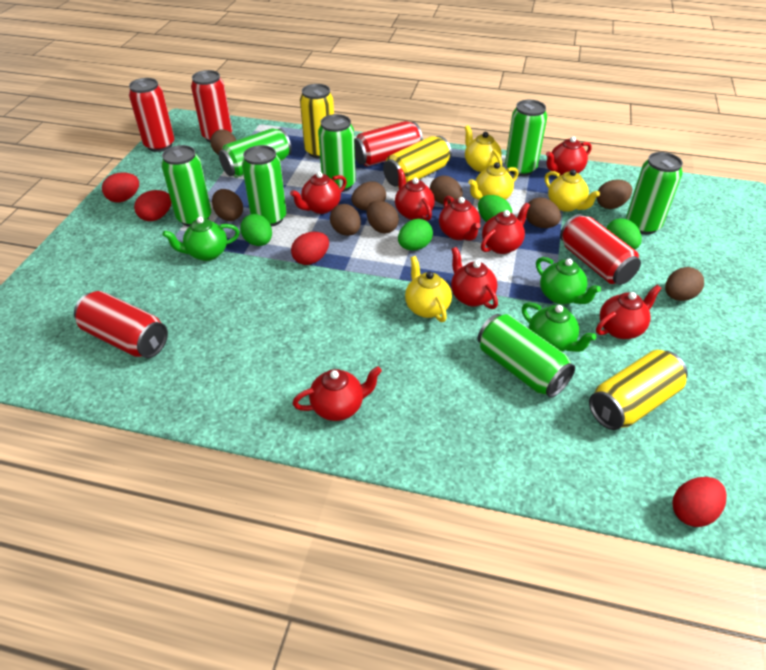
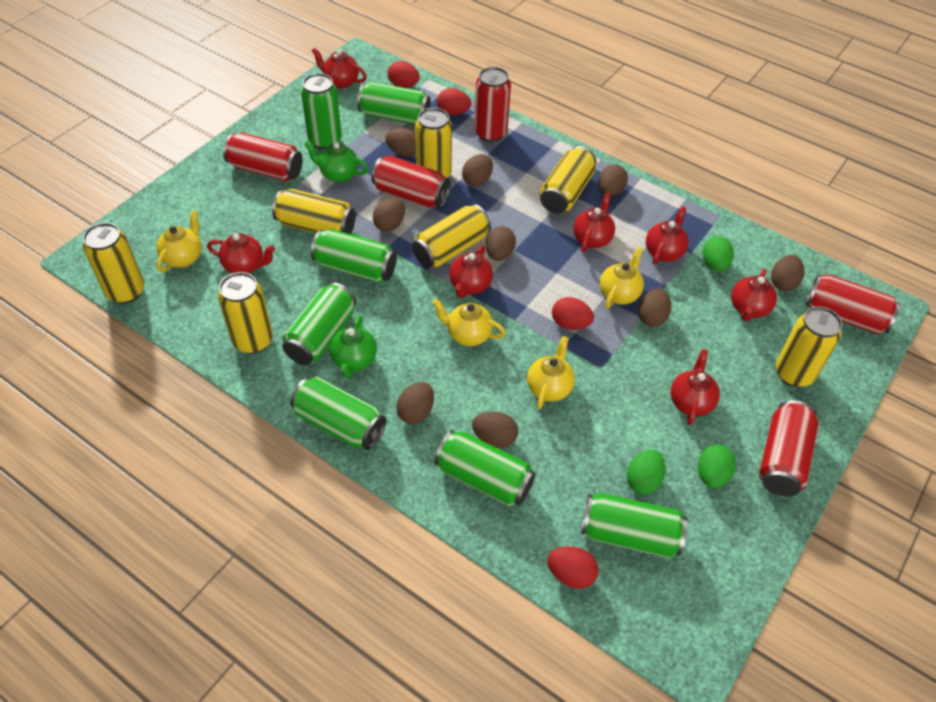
green egg: 4 -> 3
green teapot: 3 -> 2
red teapot: 8 -> 7
yellow can: 3 -> 7

